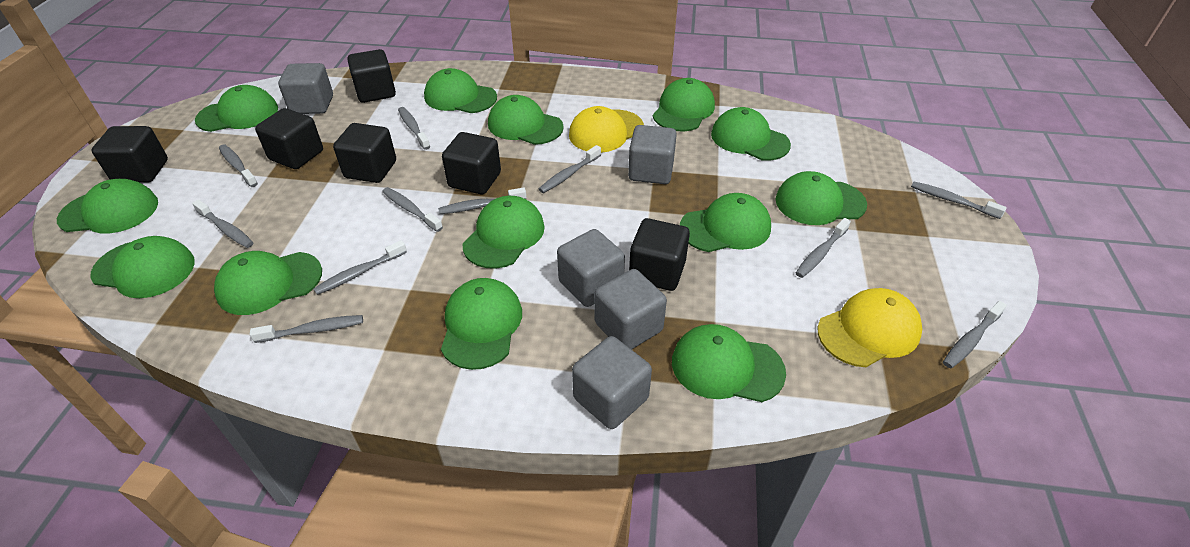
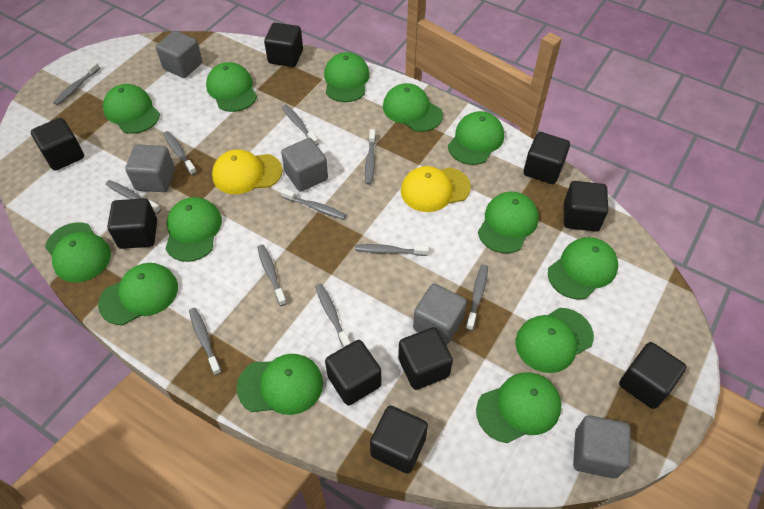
black cube: 6 -> 9

